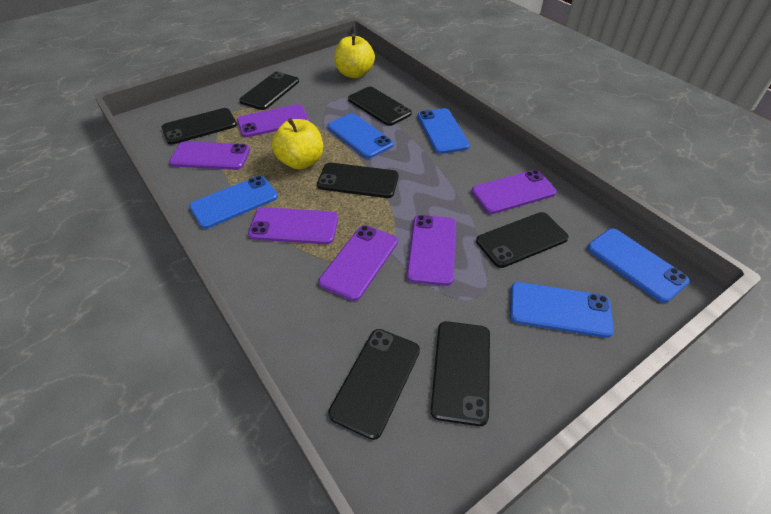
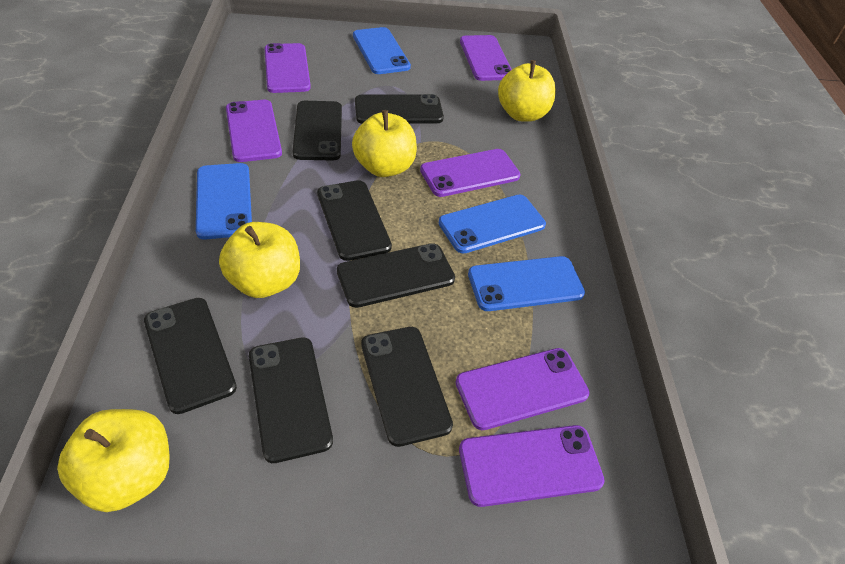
blue phone: 5 -> 4
yellow apple: 2 -> 4

